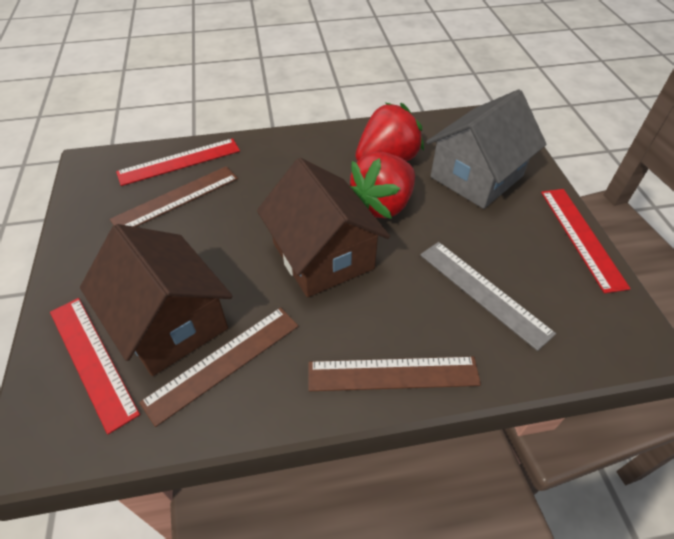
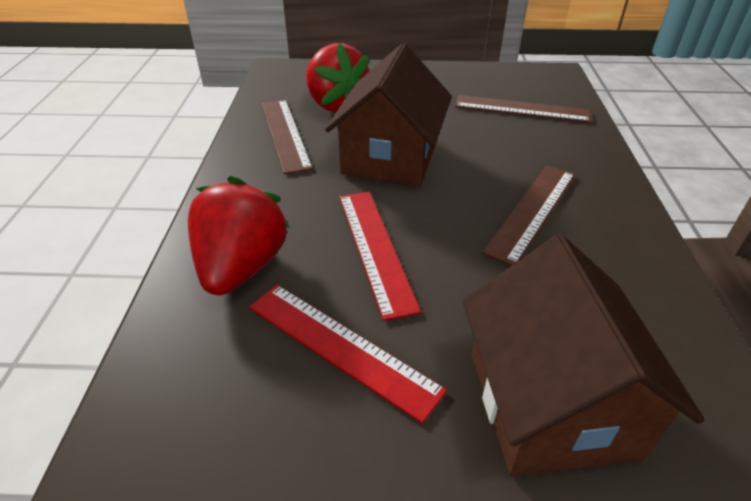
grey house: 1 -> 0
grey ruler: 1 -> 0
red ruler: 3 -> 2

